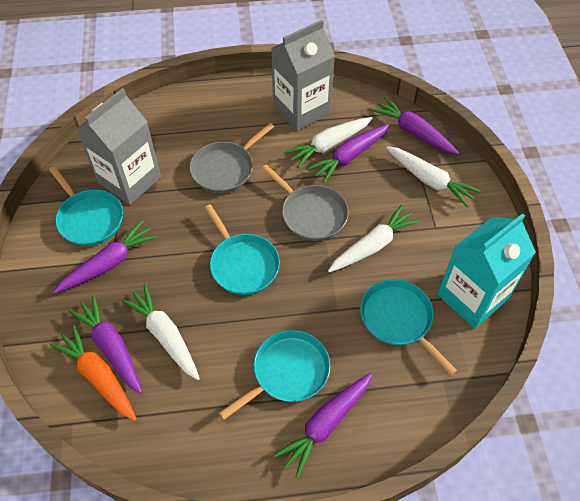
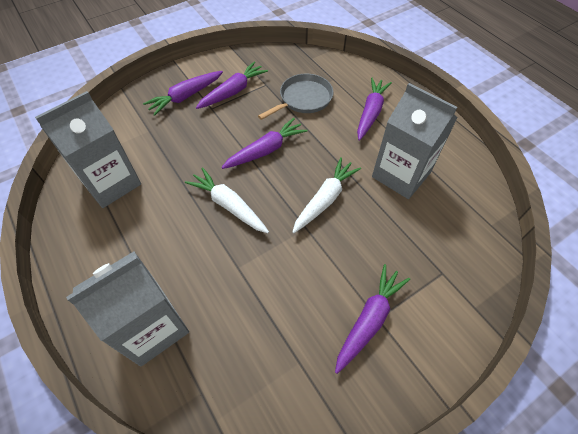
grey carton: 2 -> 3
grey pan: 2 -> 1
orange carrot: 1 -> 0
turquoise carton: 1 -> 0
turquoise pan: 4 -> 0
white carrot: 4 -> 2

